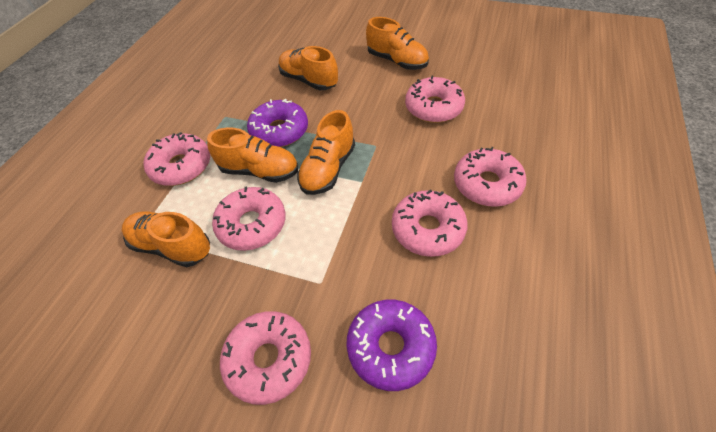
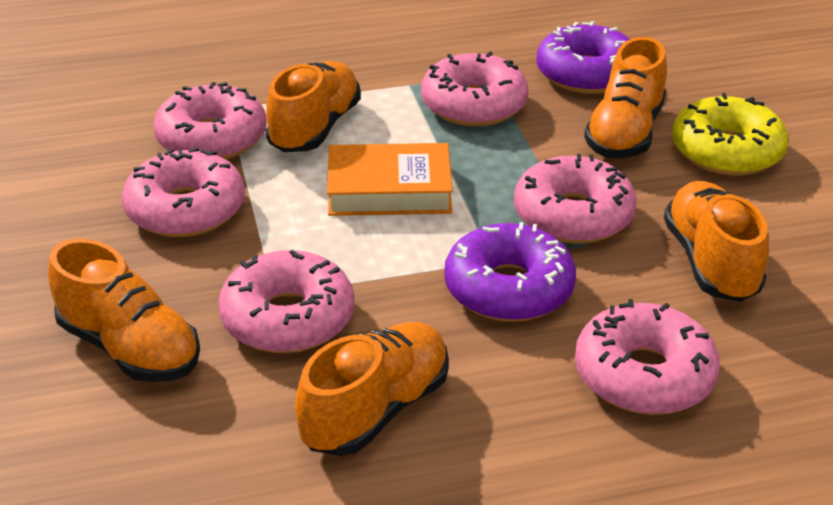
orange book: 0 -> 1
yellow donut: 0 -> 1

